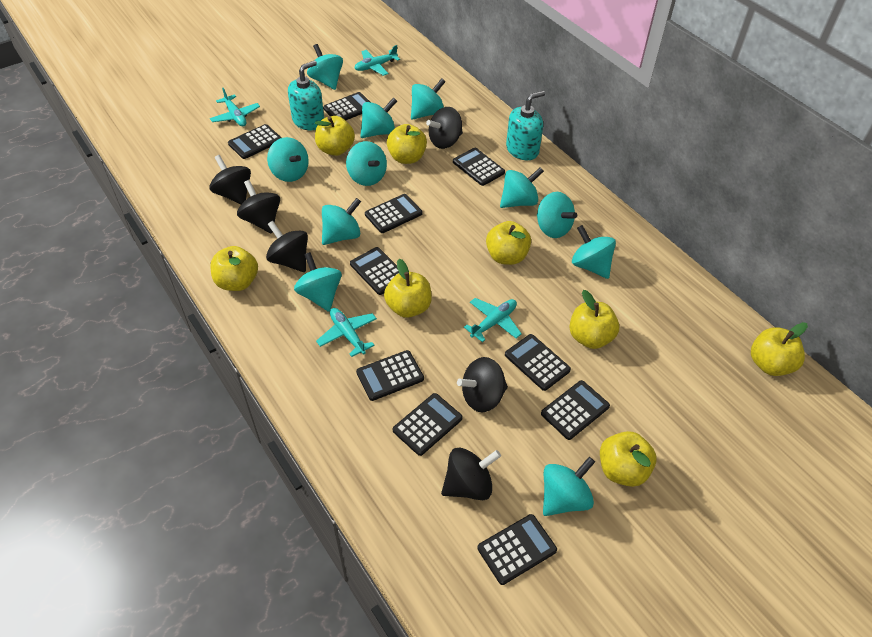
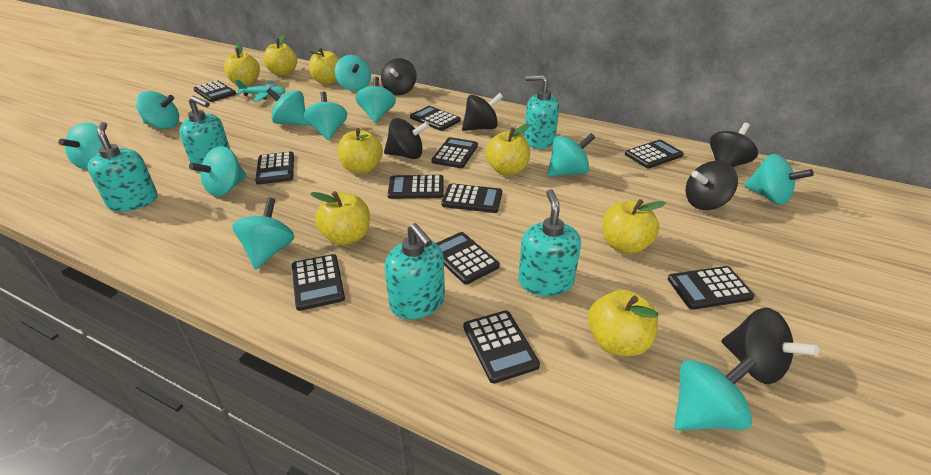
black calculator: 10 -> 11
turquoise plane: 4 -> 1
turquoise soap dispenser: 2 -> 5

